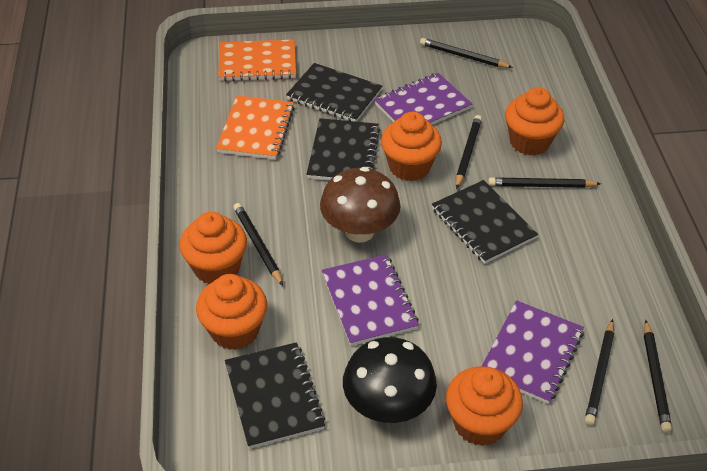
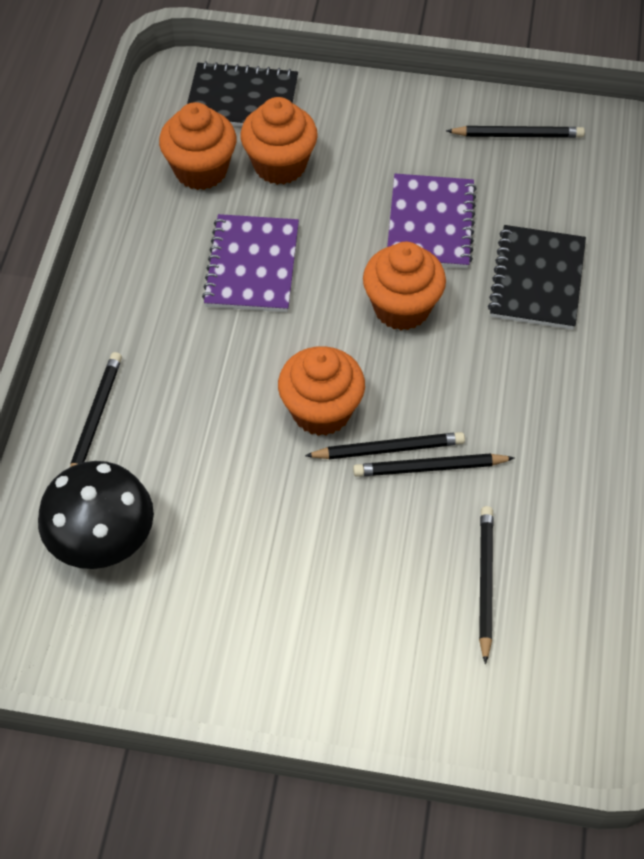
black notebook: 4 -> 2
black pencil: 6 -> 5
brown mushroom: 1 -> 0
orange cupcake: 5 -> 4
orange notebook: 2 -> 0
purple notebook: 3 -> 2

